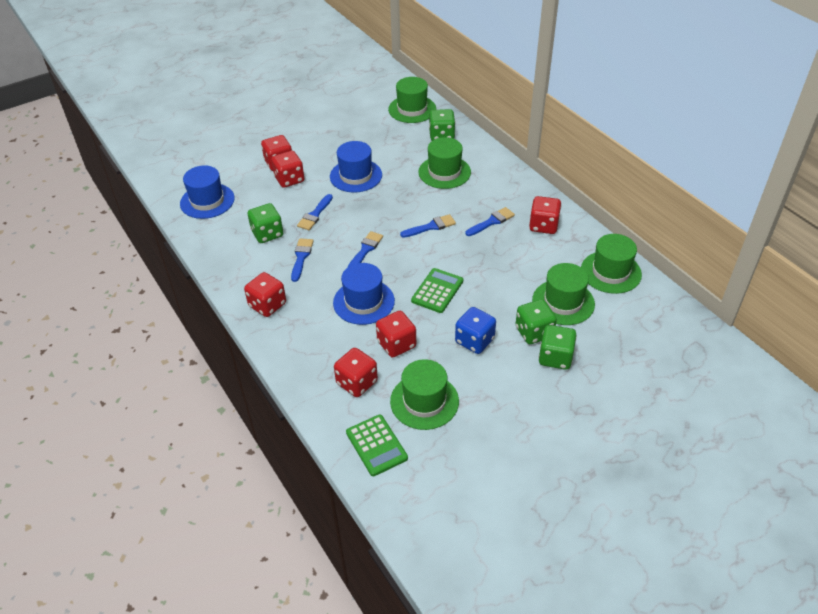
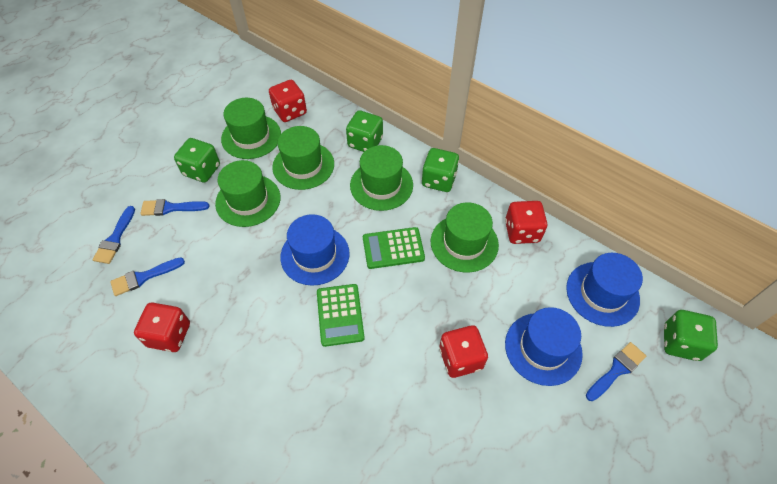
blue brush: 5 -> 4
blue dice: 1 -> 0
red dice: 6 -> 4

